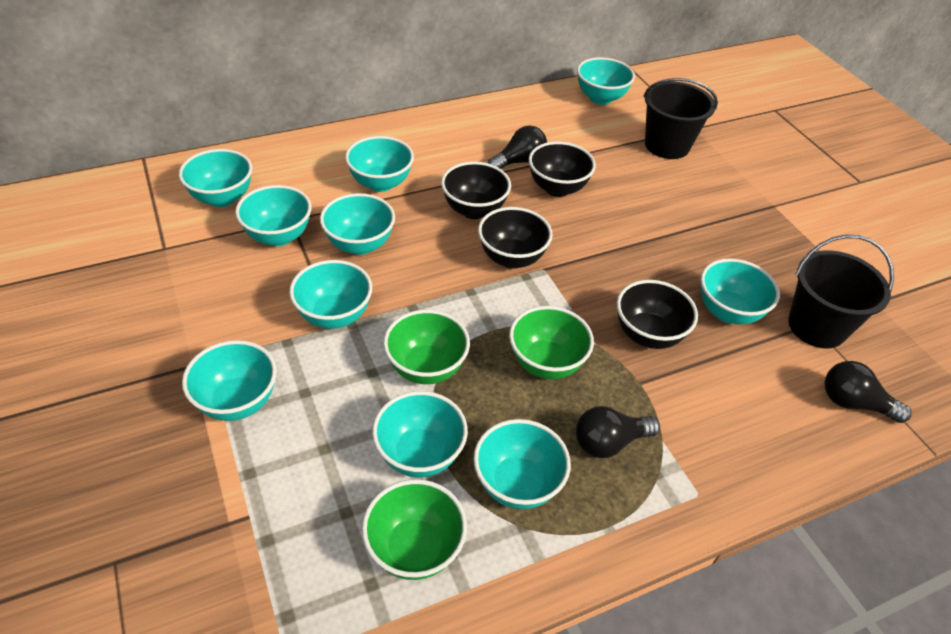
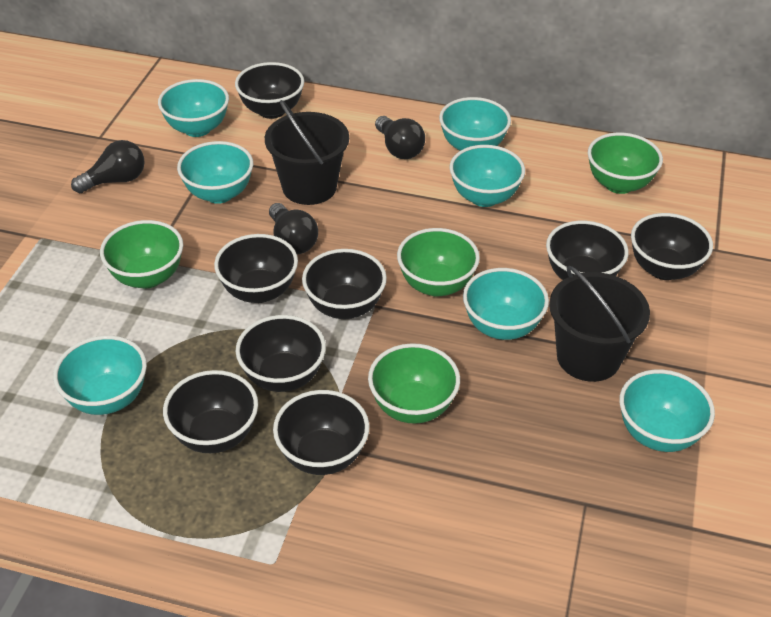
black bowl: 4 -> 8
green bowl: 3 -> 4
turquoise bowl: 10 -> 7

